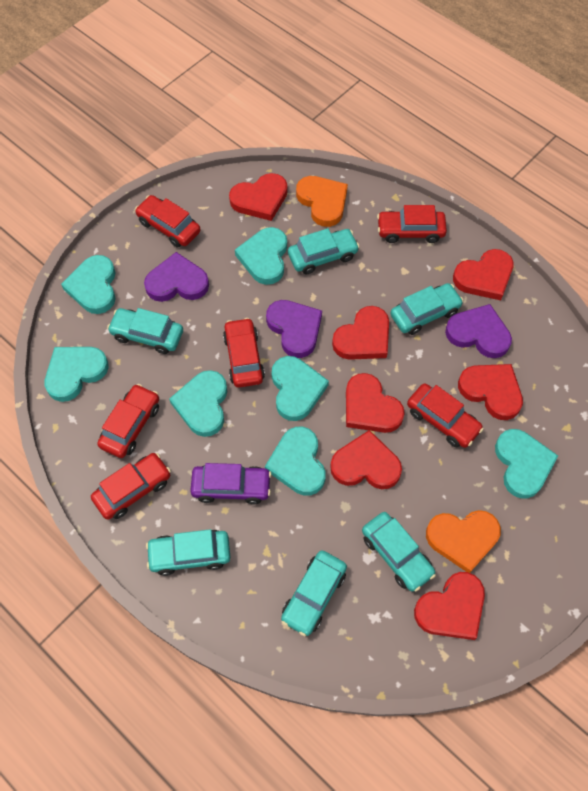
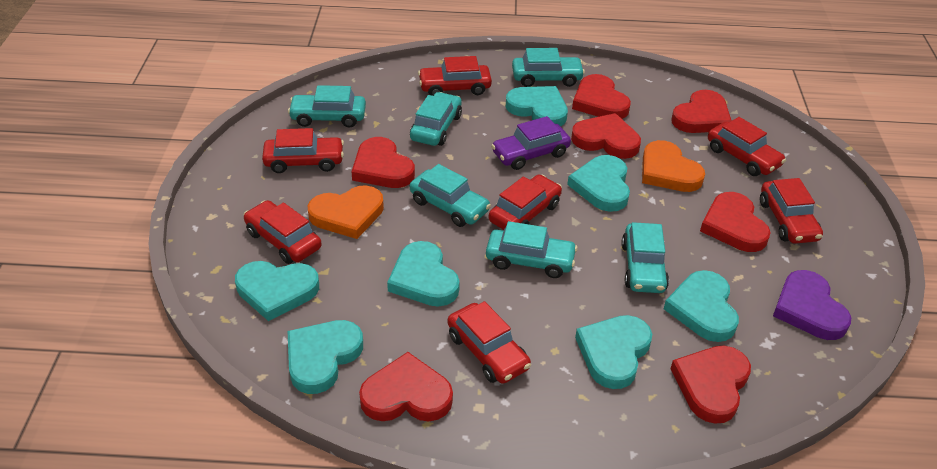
purple heart: 3 -> 1
red car: 6 -> 7

